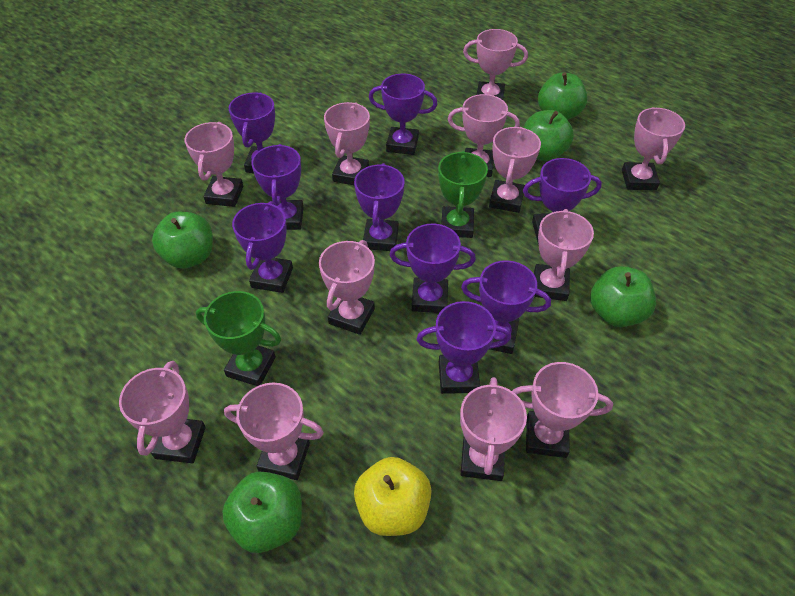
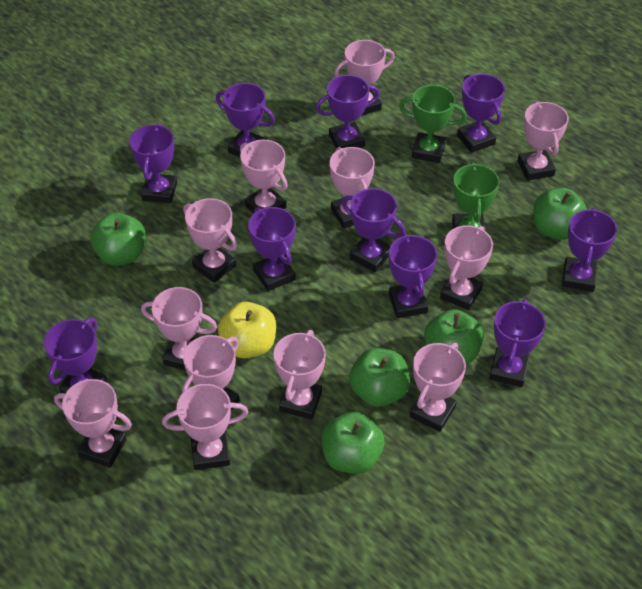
purple trophy: 9 -> 10

